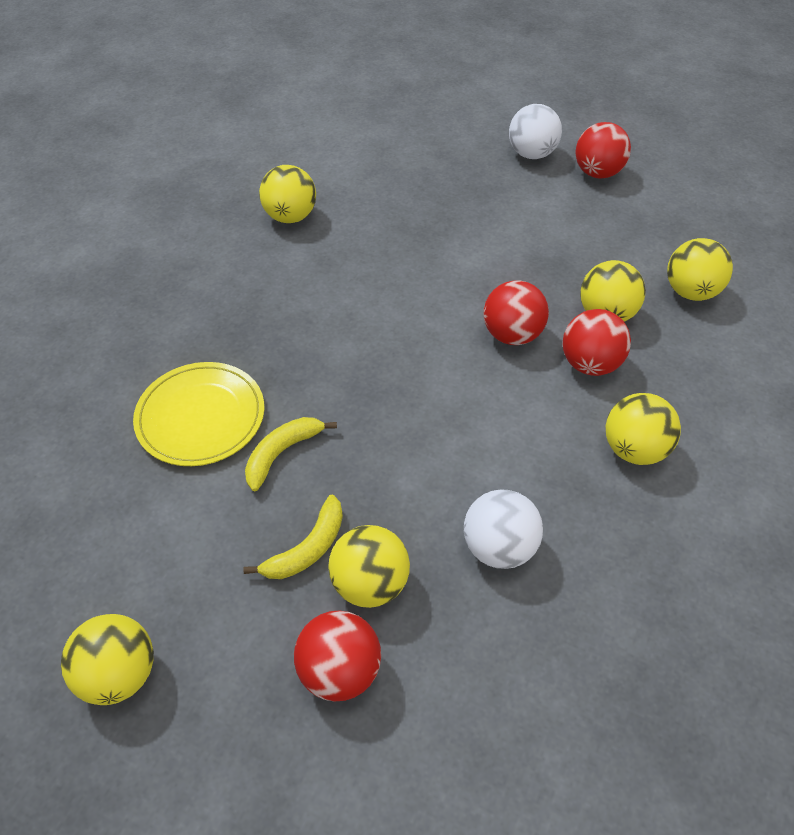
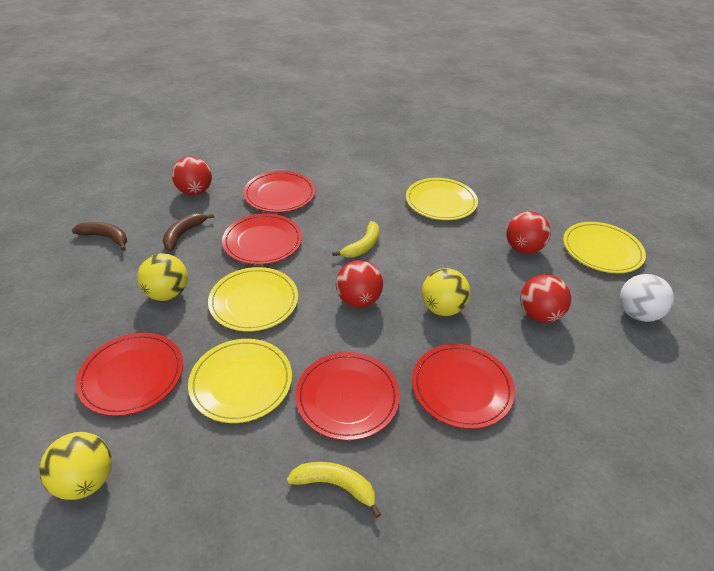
brown banana: 0 -> 2
red plate: 0 -> 5
white ball: 2 -> 1
yellow ball: 6 -> 3
yellow plate: 1 -> 4

